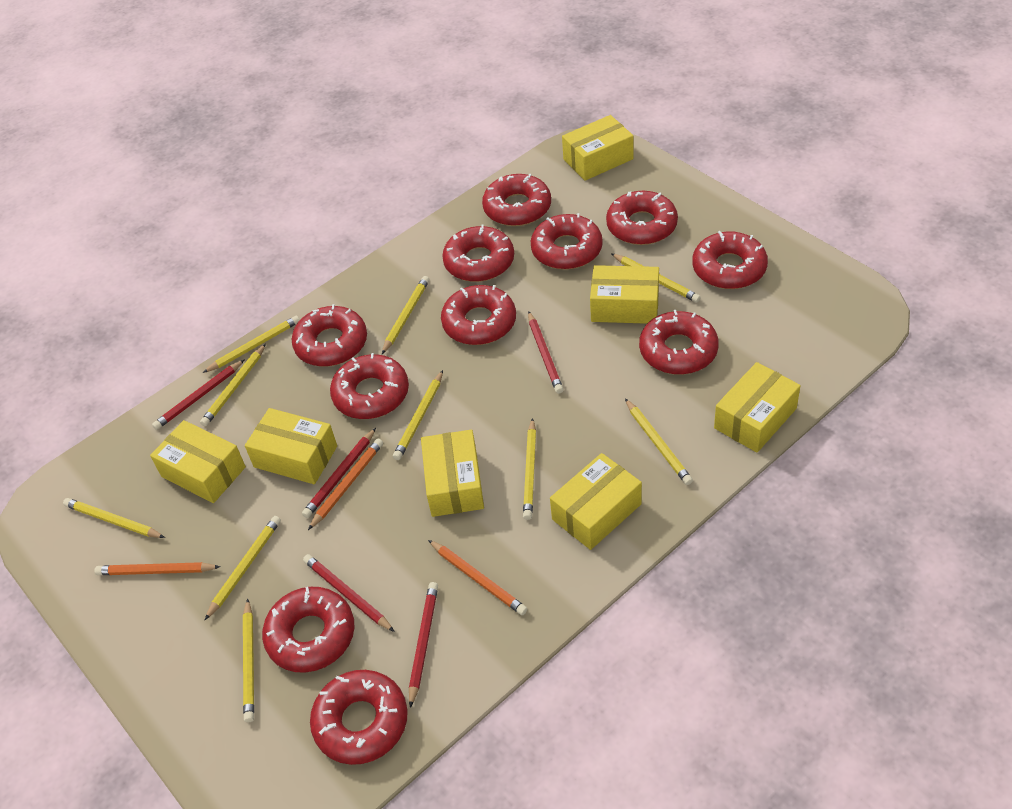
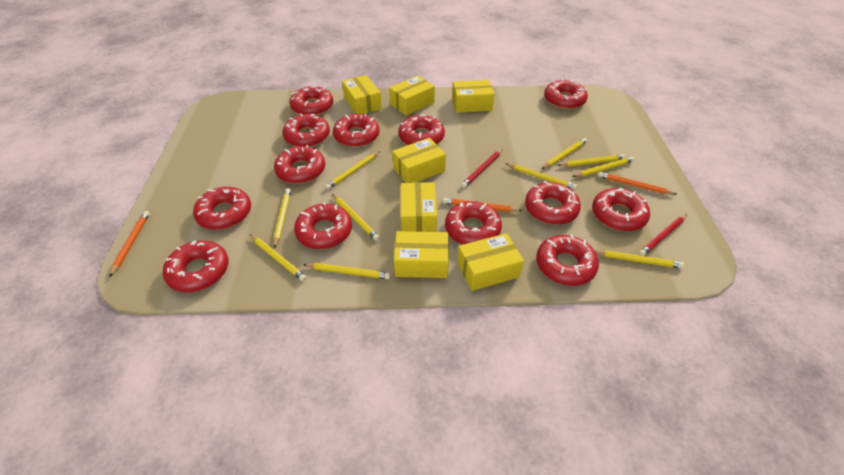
red donut: 11 -> 13
red pencil: 5 -> 2

